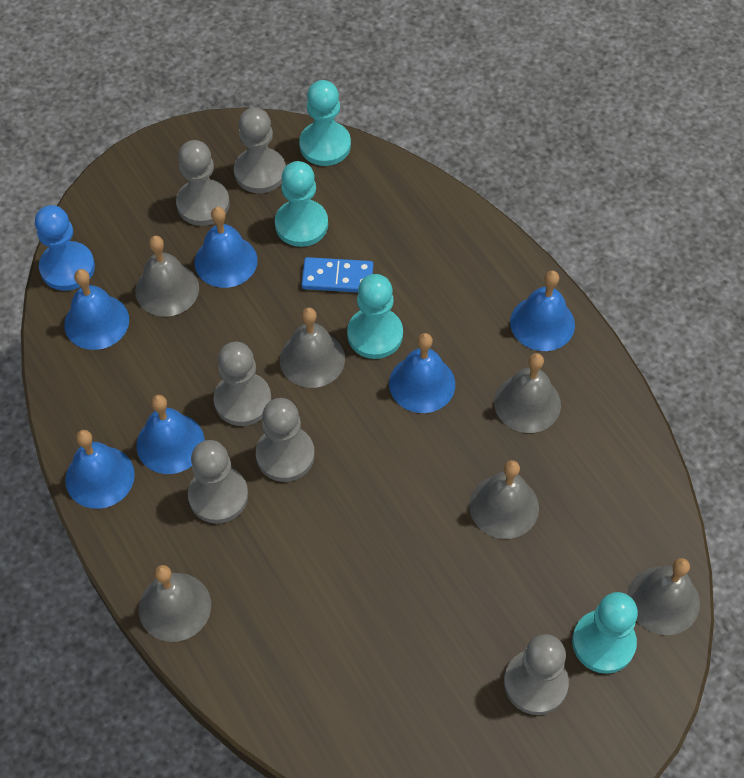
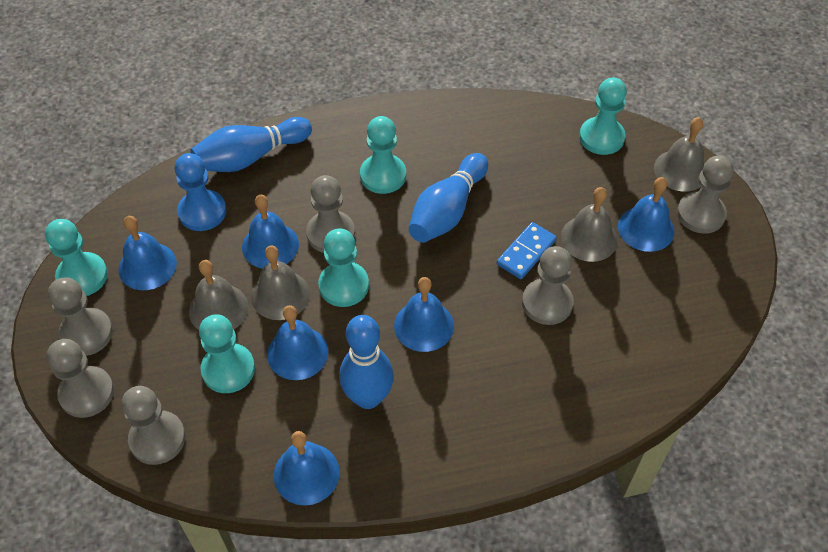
blue bowling pin: 0 -> 3
grey bell: 6 -> 4
turquoise pawn: 4 -> 5

